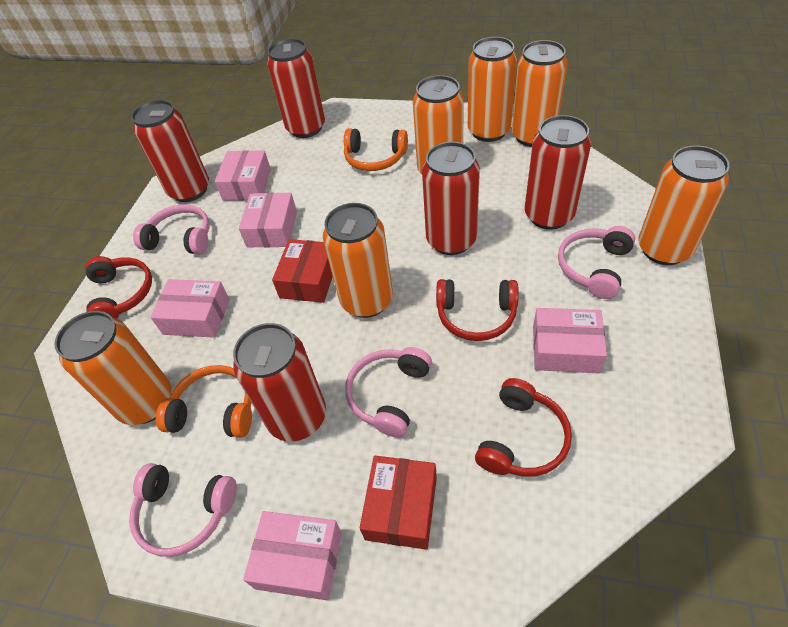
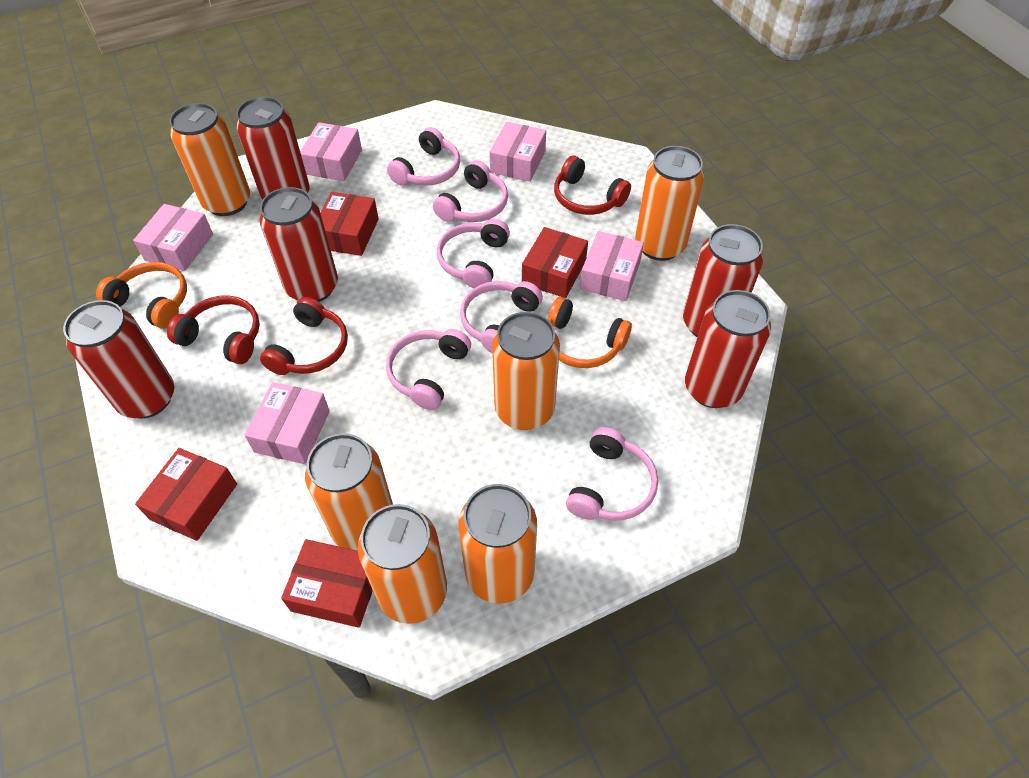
pink headphones: 4 -> 6
red box: 2 -> 4

